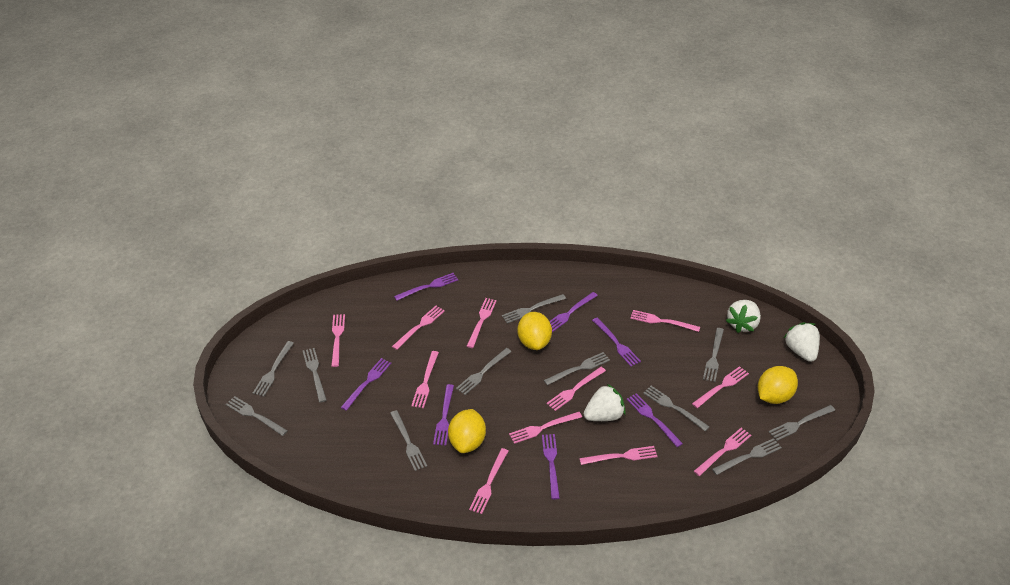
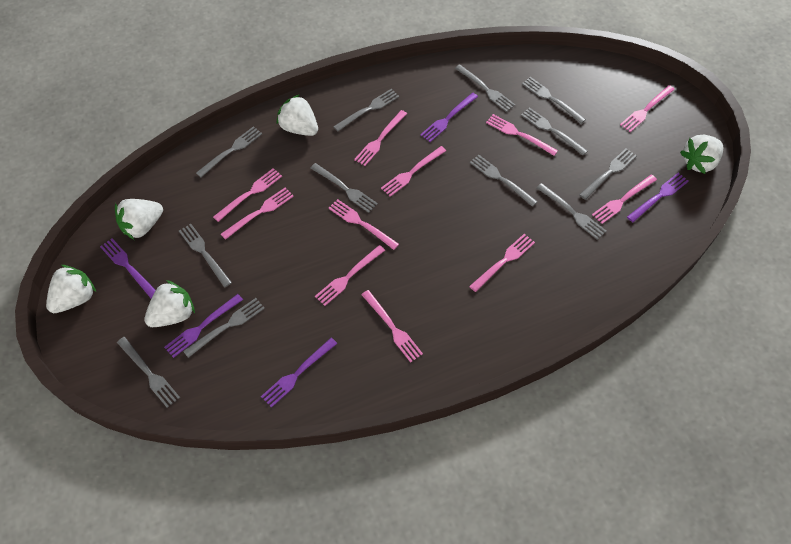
grey fork: 11 -> 12
purple fork: 7 -> 5
white strawberry: 3 -> 5
yellow lemon: 3 -> 0

